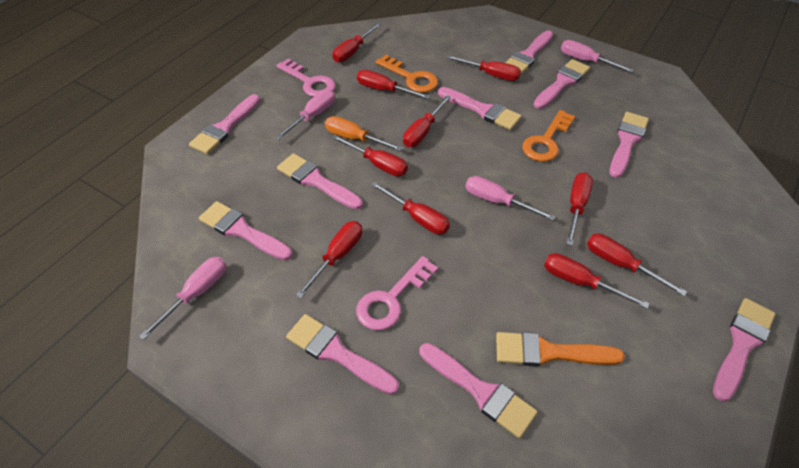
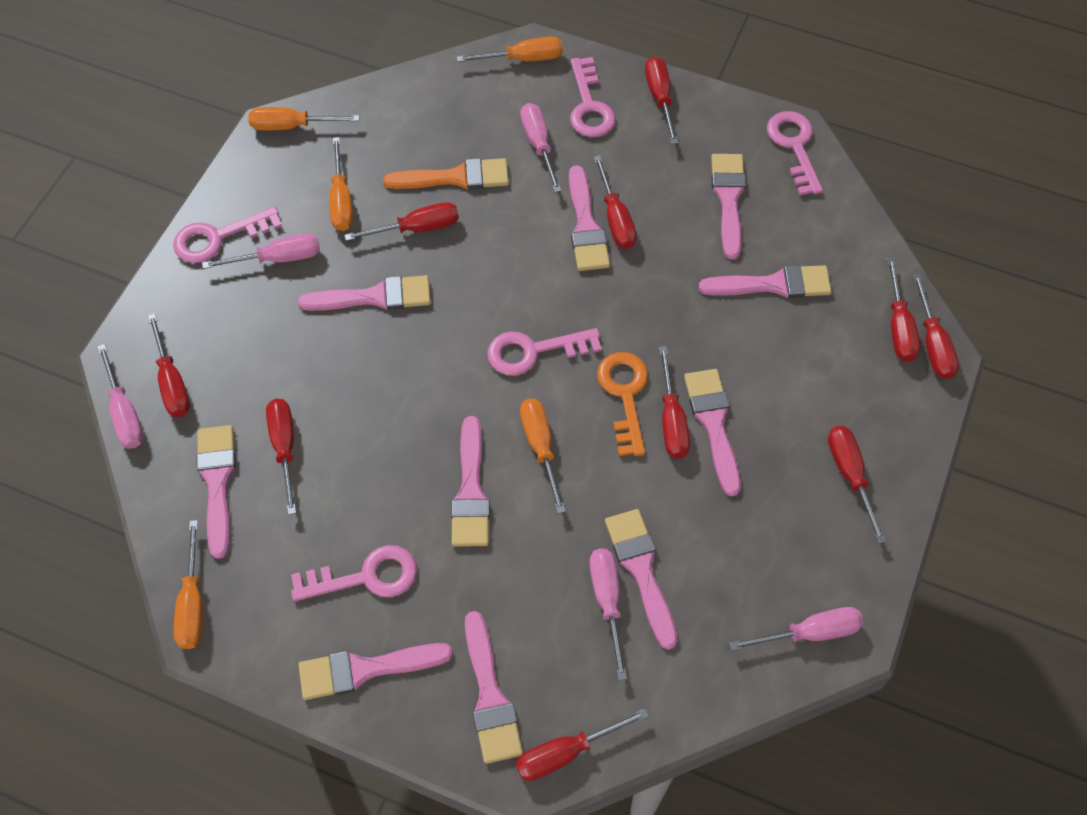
orange key: 2 -> 1
orange screwdriver: 1 -> 5
pink key: 2 -> 5
pink screwdriver: 4 -> 5

